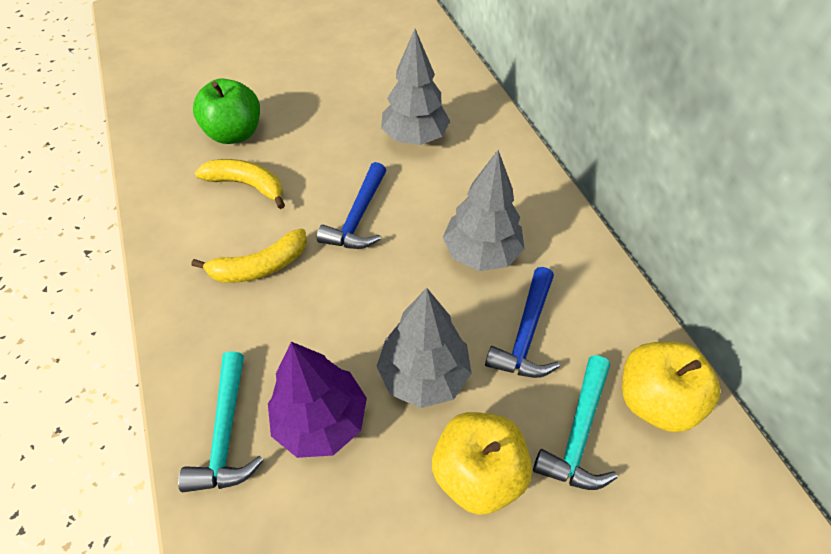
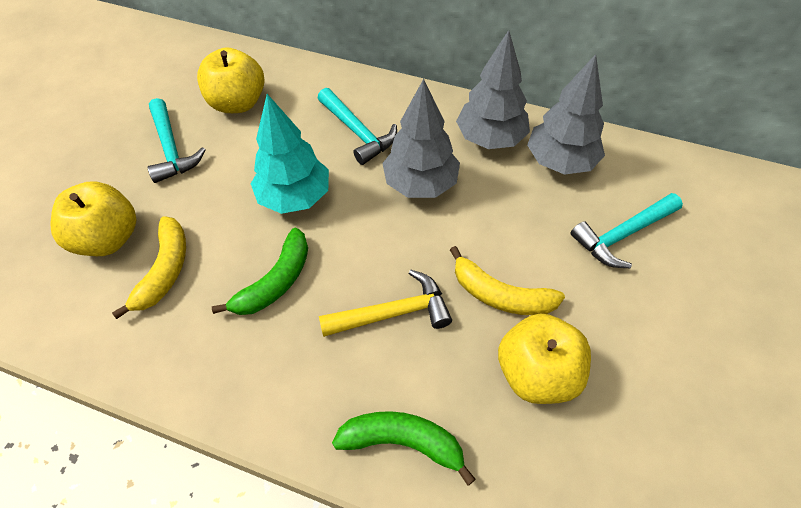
blue hammer: 2 -> 0
green apple: 1 -> 0
green banana: 0 -> 2
purple tree: 1 -> 0
turquoise hammer: 2 -> 3
turquoise tree: 0 -> 1
yellow apple: 2 -> 3
yellow hammer: 0 -> 1

